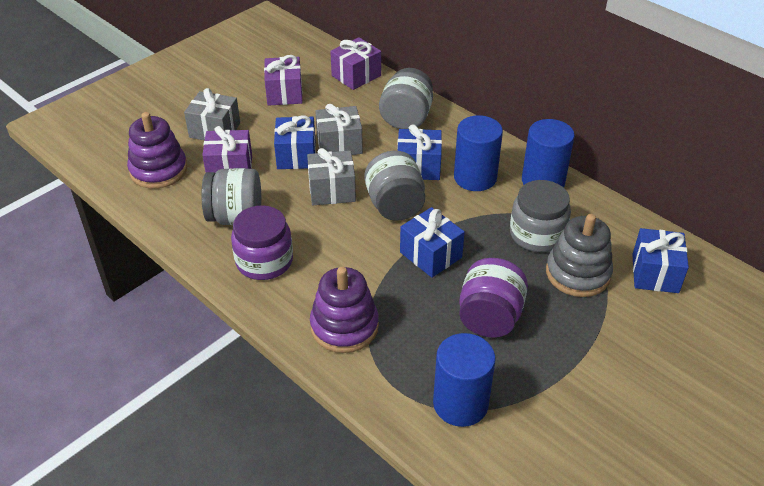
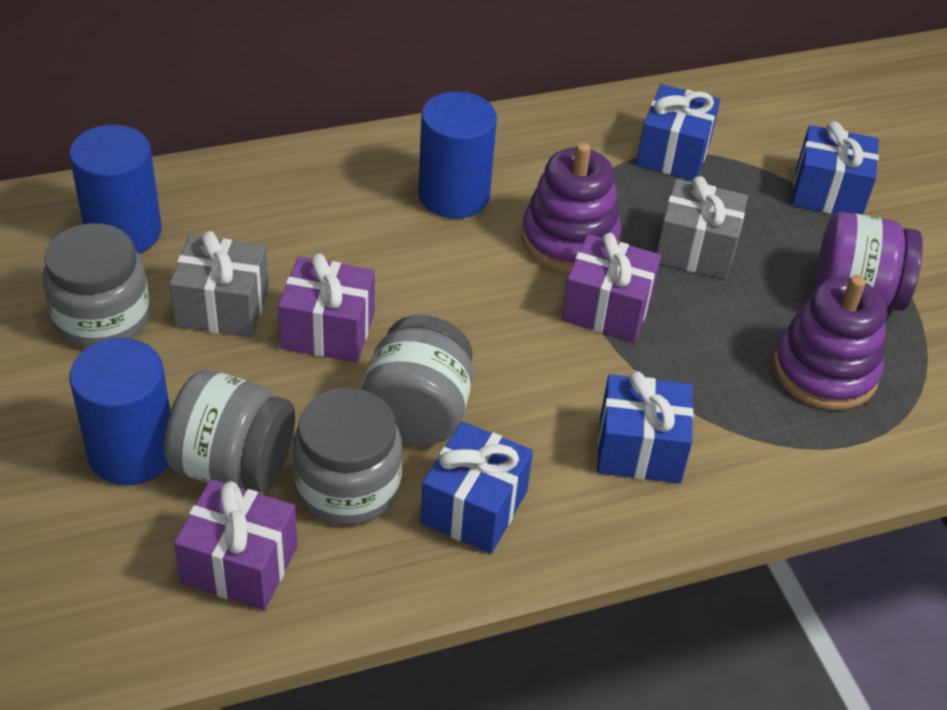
grey gift: 3 -> 2
grey stacking toy: 1 -> 0
purple jar: 2 -> 1

